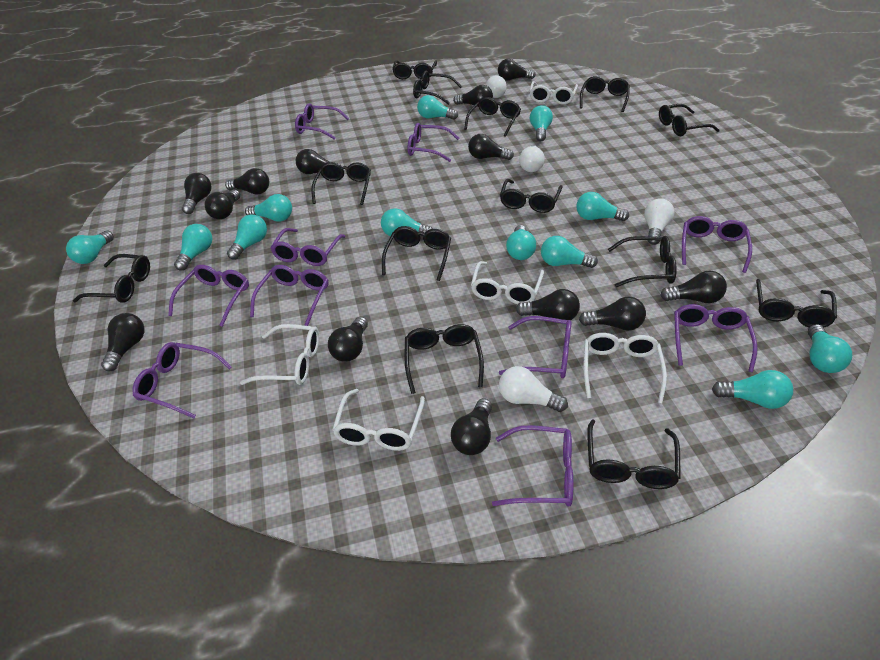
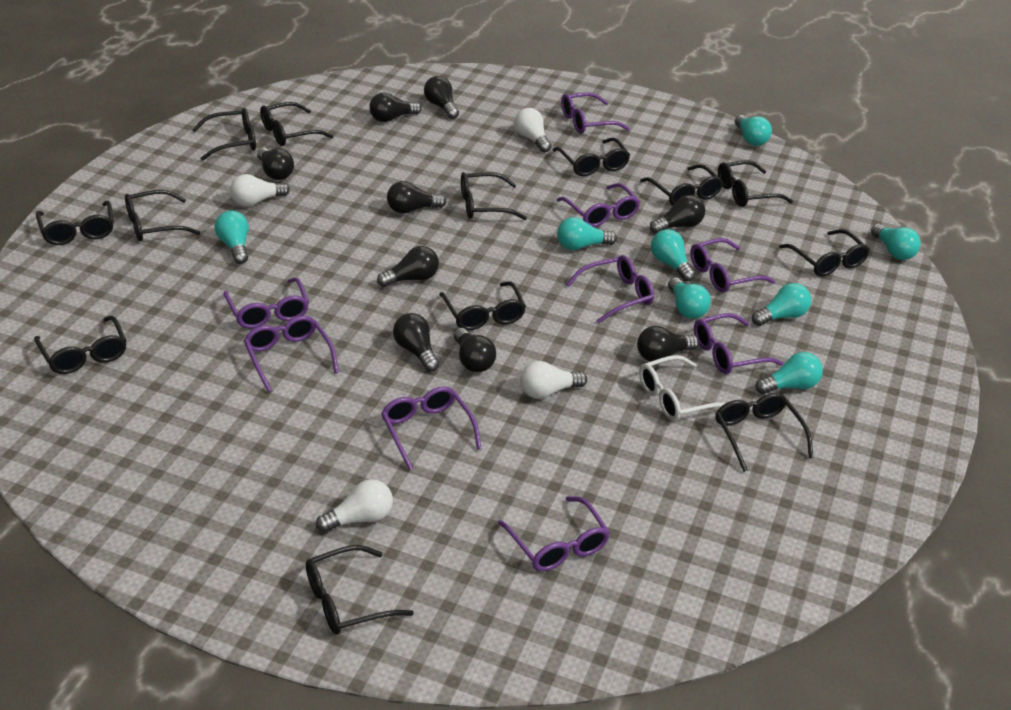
black light bulb: 13 -> 9
purple glasses: 10 -> 9
turquoise light bulb: 12 -> 8
white glasses: 5 -> 1

